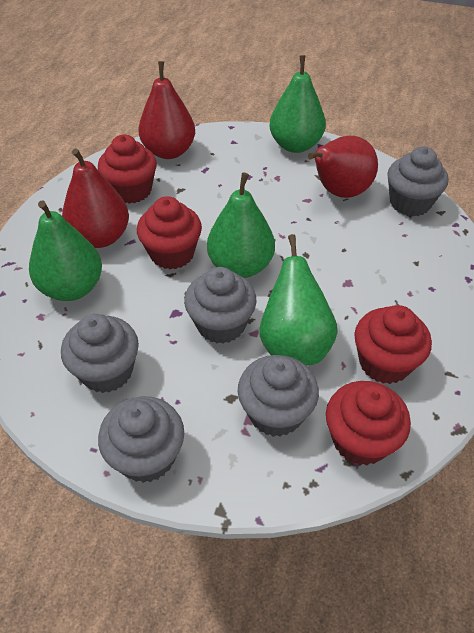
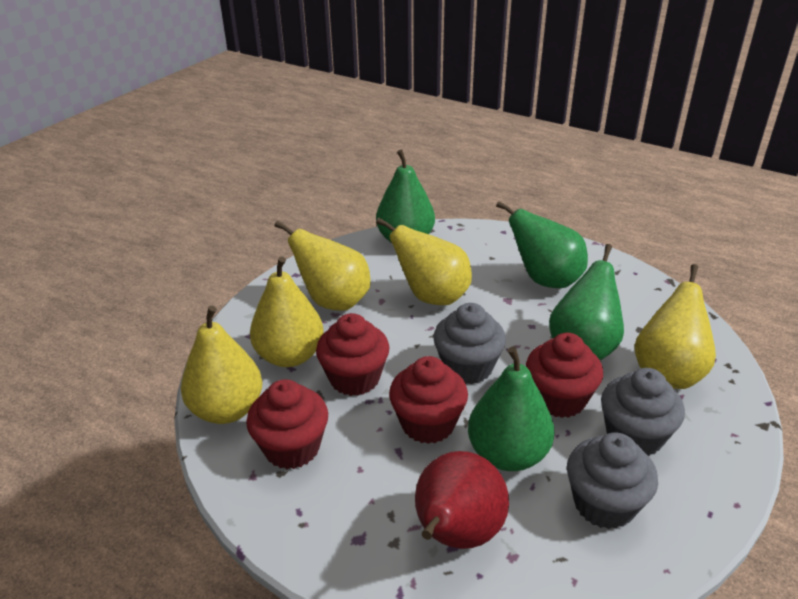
grey cupcake: 5 -> 3
red pear: 3 -> 1
yellow pear: 0 -> 5

